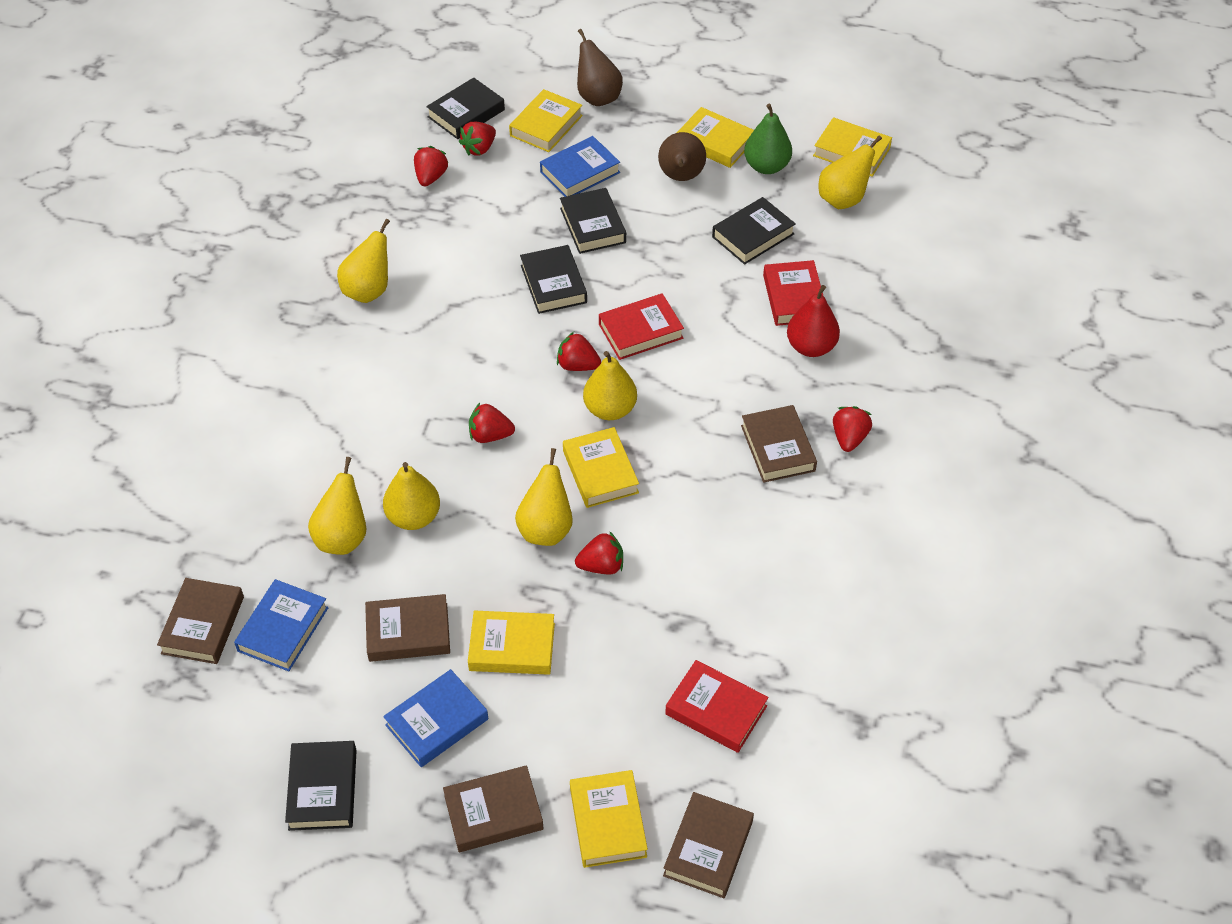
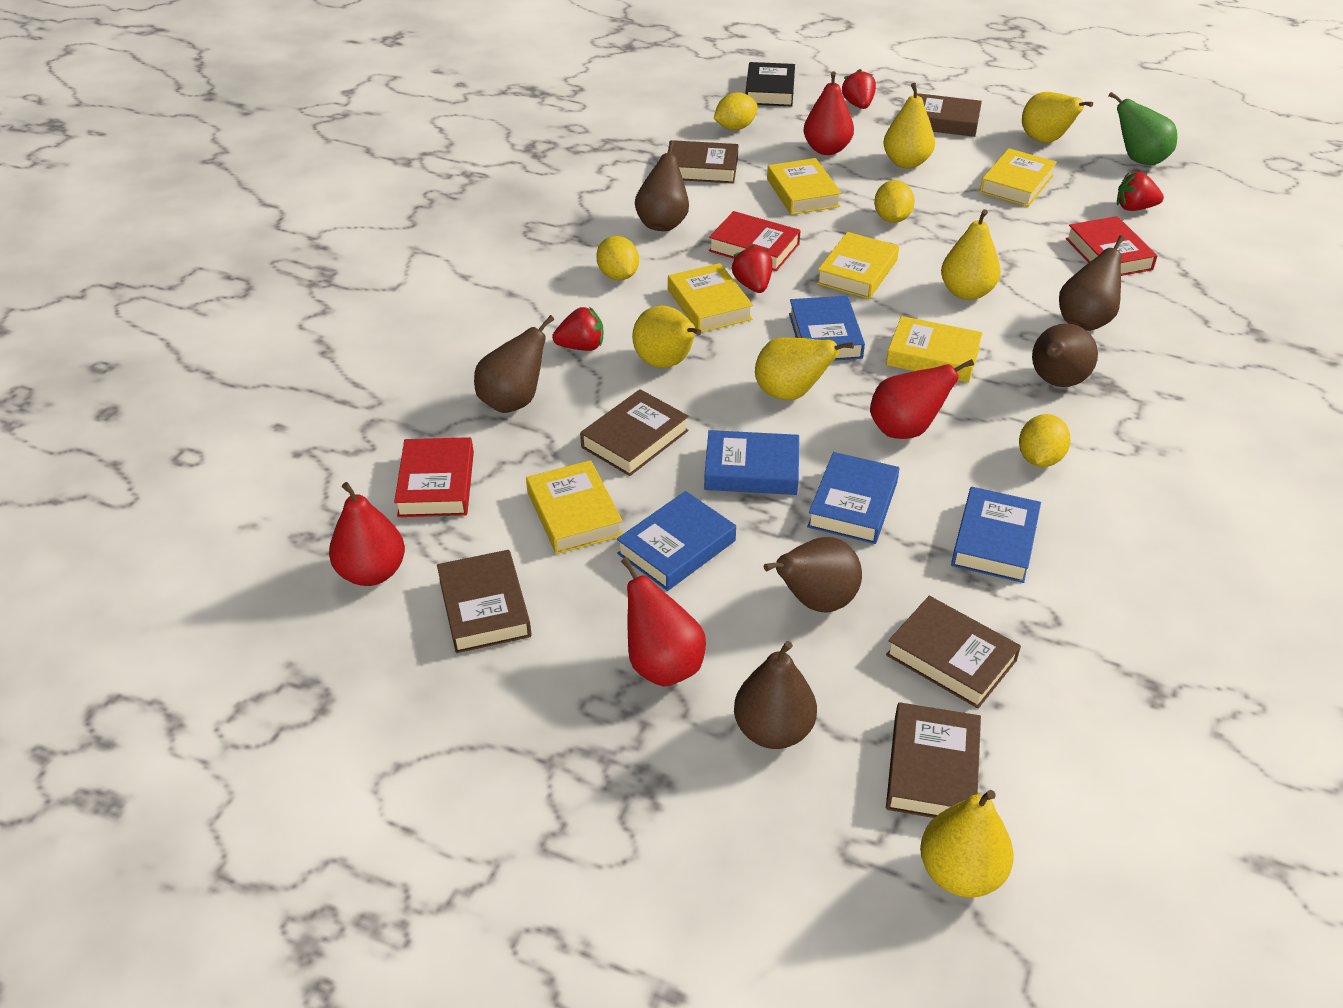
black book: 5 -> 1
blue book: 3 -> 5
brown book: 5 -> 6
brown pear: 2 -> 6
red pear: 1 -> 4
red strawberry: 6 -> 4
yellow lemon: 0 -> 4

